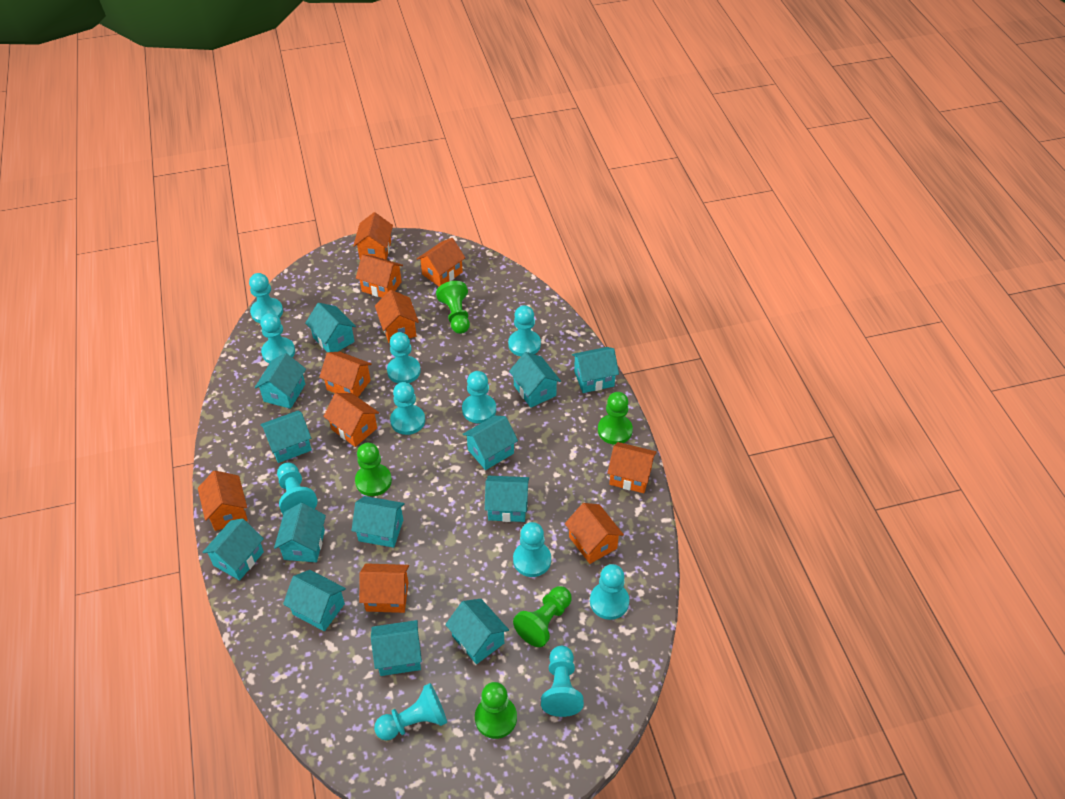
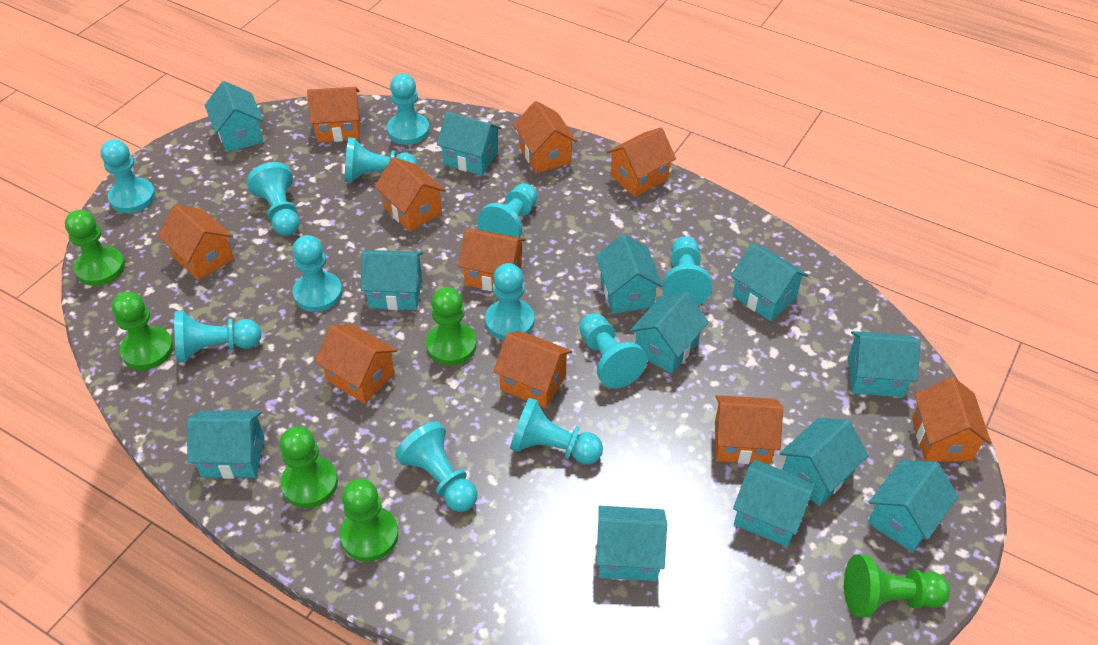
green pawn: 5 -> 6
turquoise house: 13 -> 12
turquoise pawn: 11 -> 12

